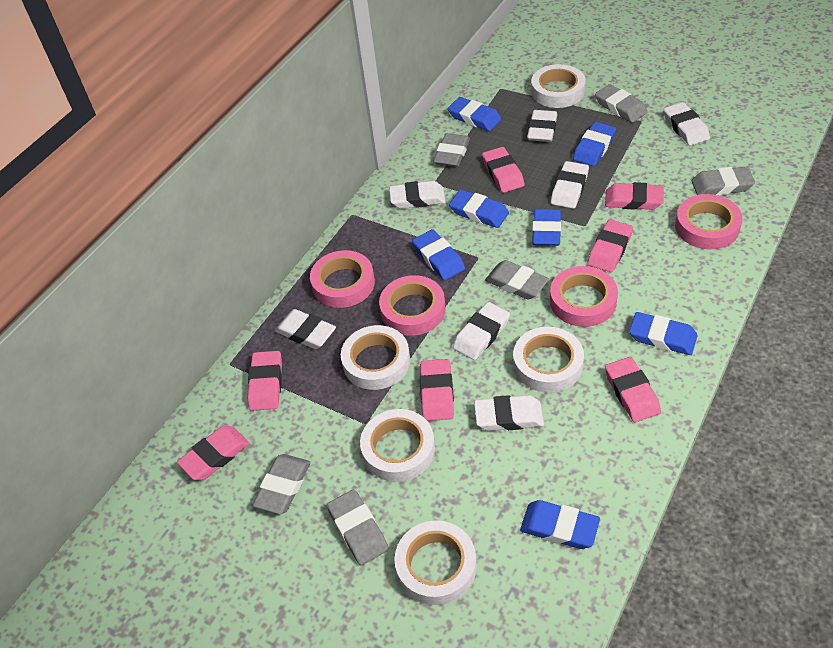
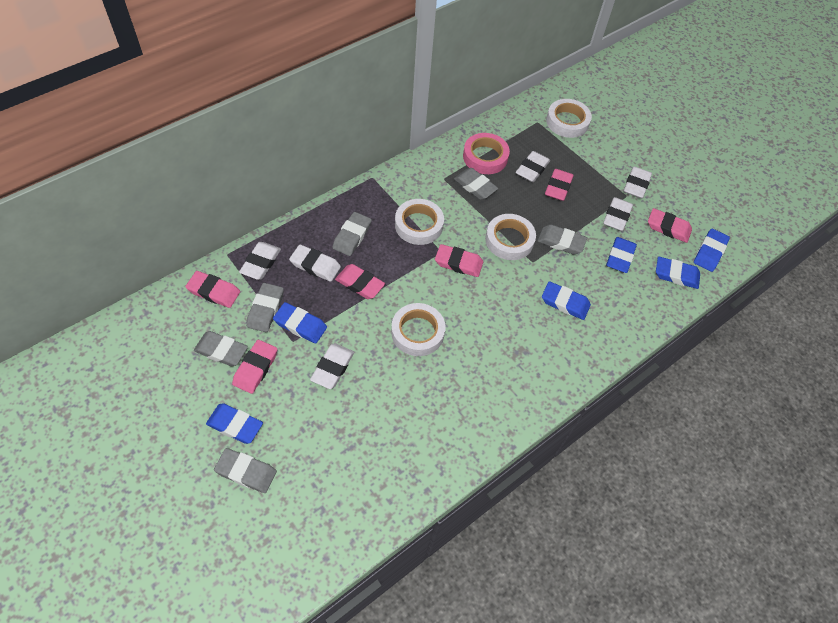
blue eraser: 7 -> 6
pink eraser: 7 -> 6
pink tape: 4 -> 1
white eraser: 7 -> 6
white tape: 5 -> 4

